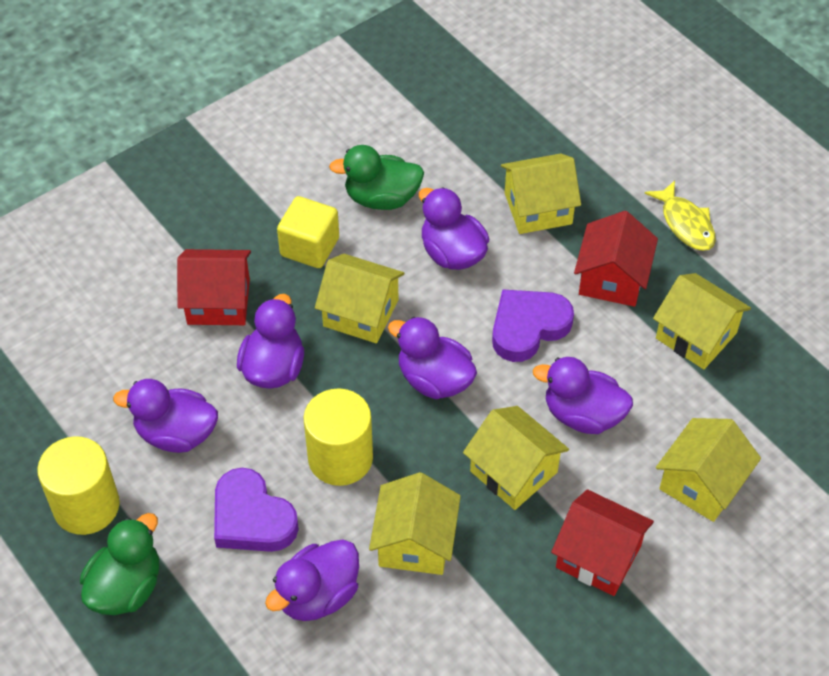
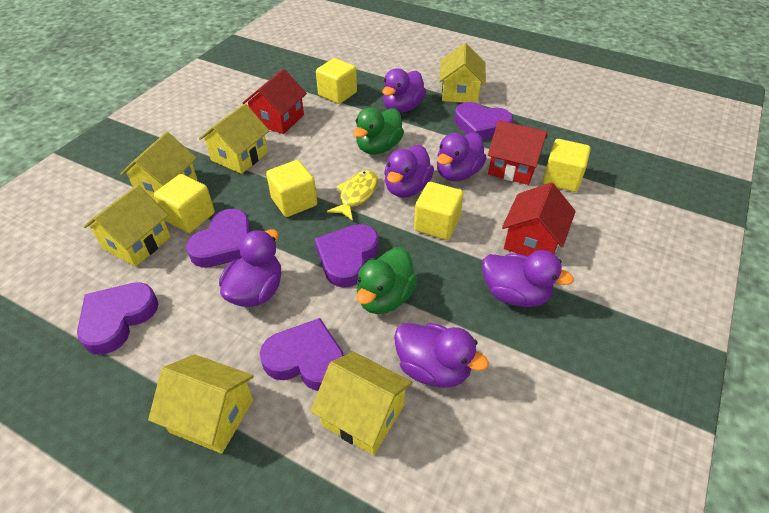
purple heart: 2 -> 5
yellow cube: 1 -> 5
yellow cylinder: 2 -> 0

